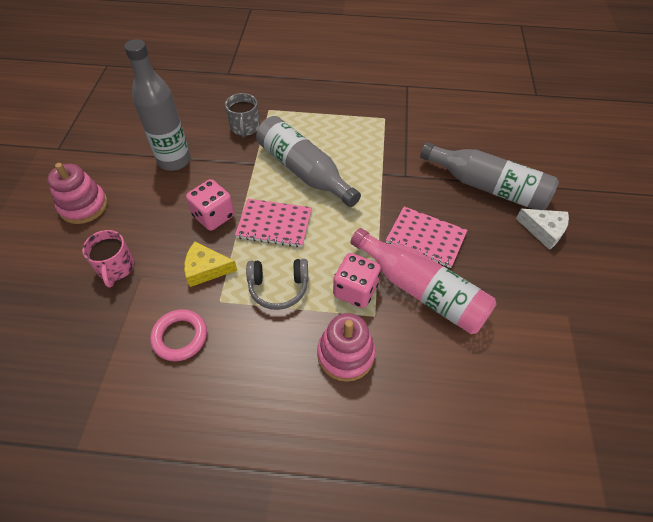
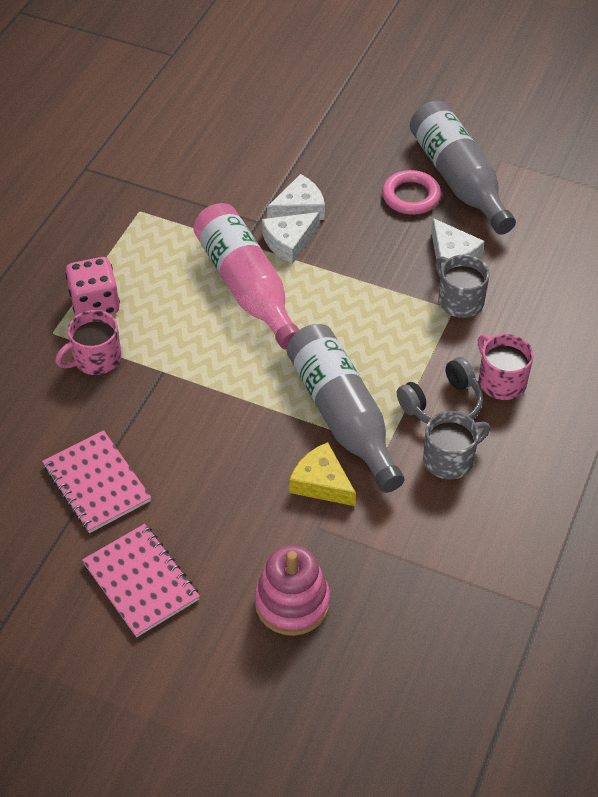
grey bottle: 3 -> 2
grey mug: 1 -> 2
pink dice: 2 -> 1
pink mug: 1 -> 2
pink stacking toy: 2 -> 1
white cheese: 1 -> 3

